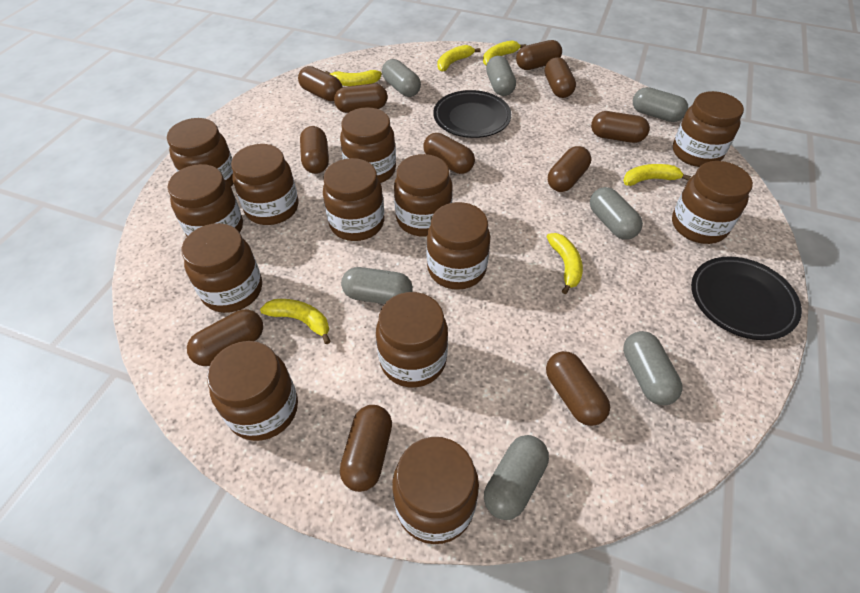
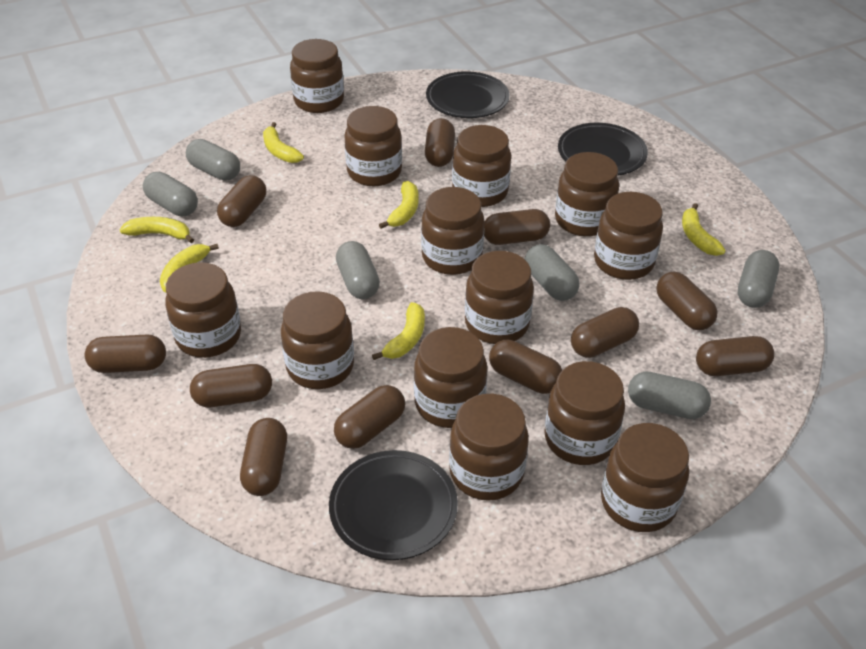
black plate: 2 -> 3
grey capsule: 7 -> 6

